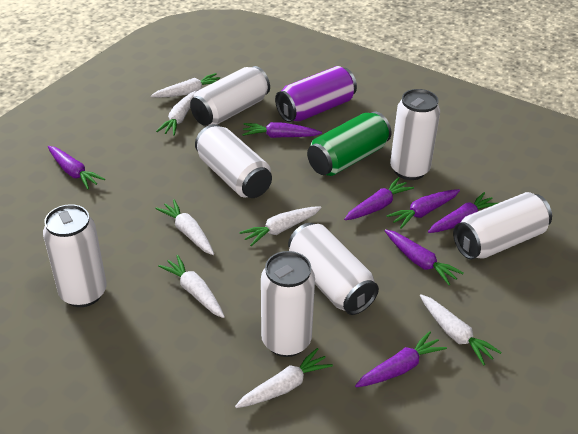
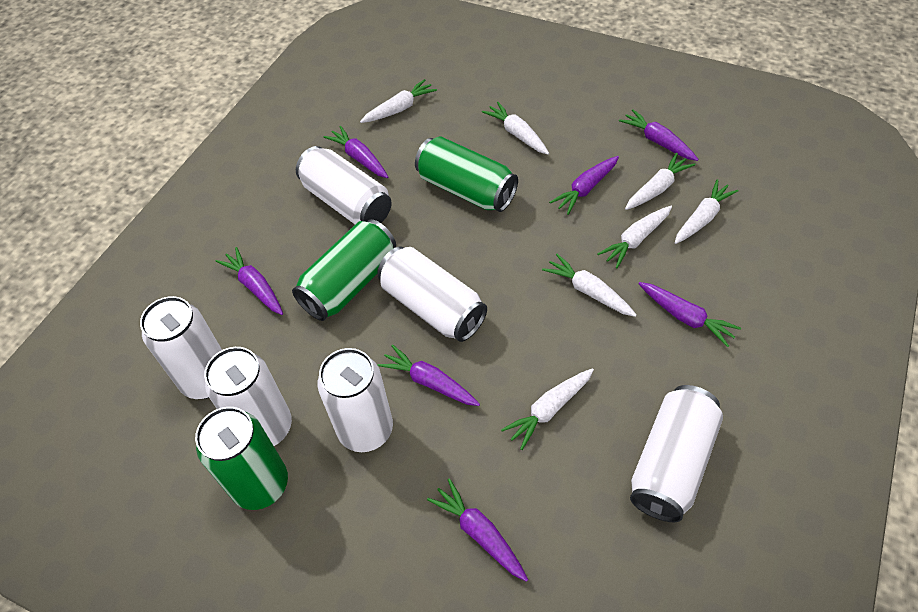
green can: 1 -> 3
purple can: 1 -> 0
white can: 7 -> 6

